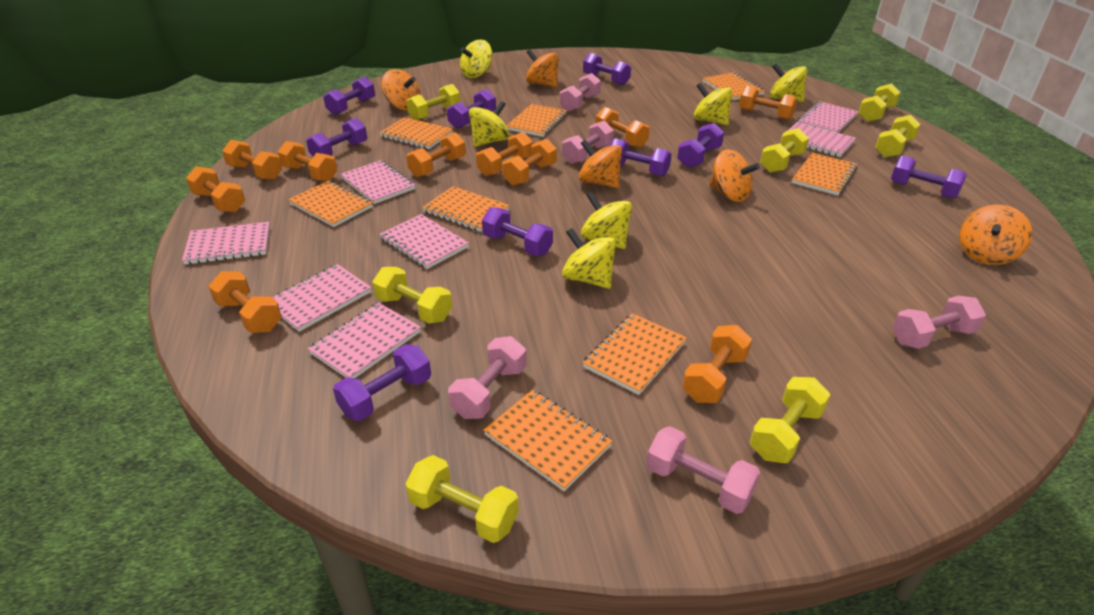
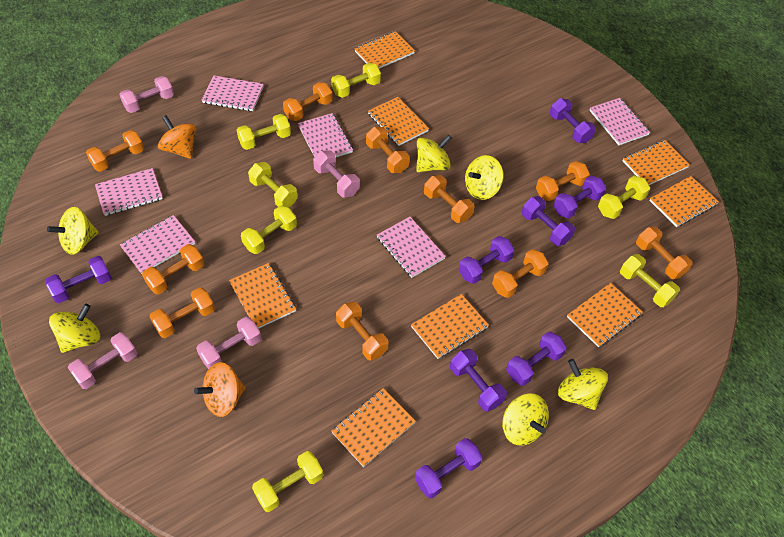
orange spinning top: 5 -> 2
pink dumbbell: 5 -> 4
pink notebook: 7 -> 6
purple dumbbell: 9 -> 8

